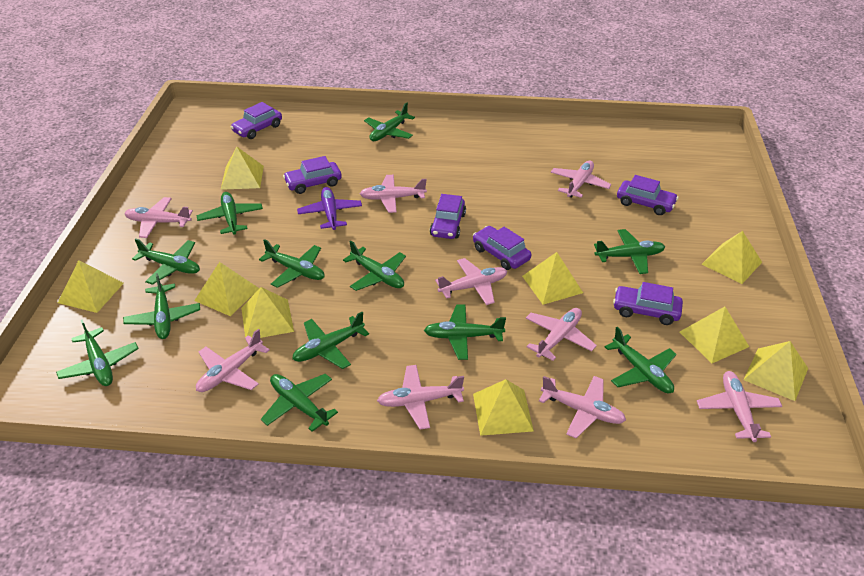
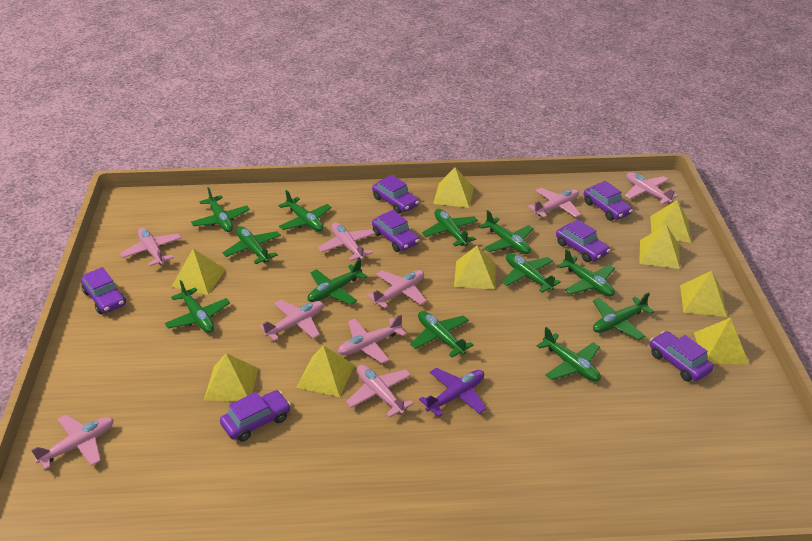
purple car: 6 -> 7

